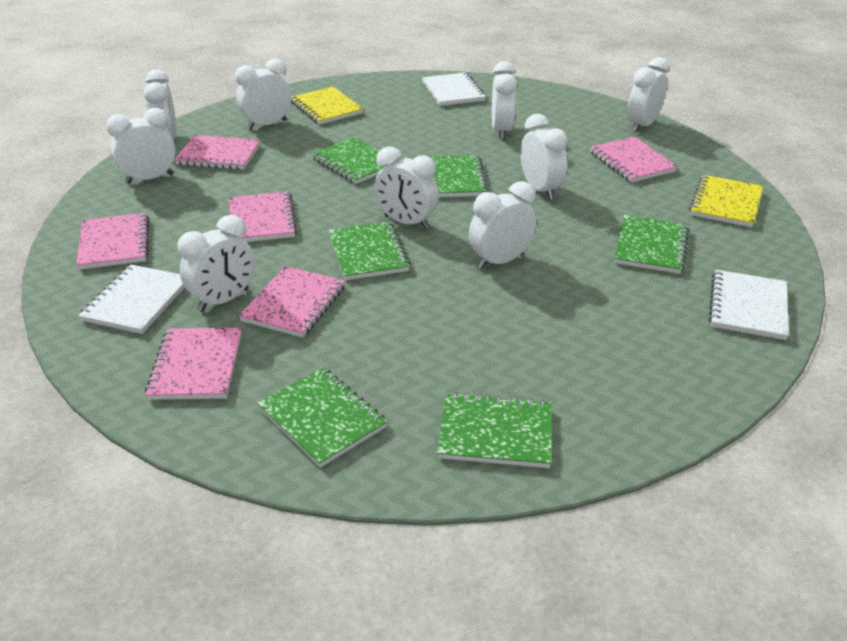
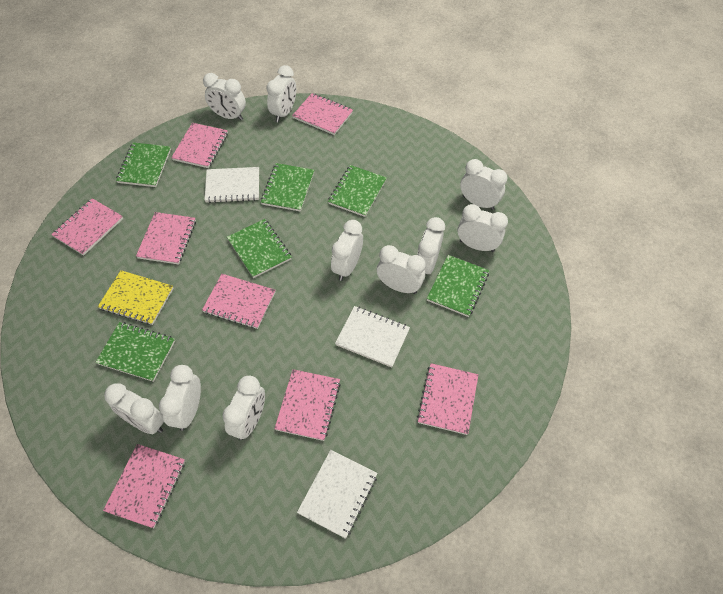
pink notebook: 6 -> 8
white clock: 9 -> 10
yellow notebook: 2 -> 1

